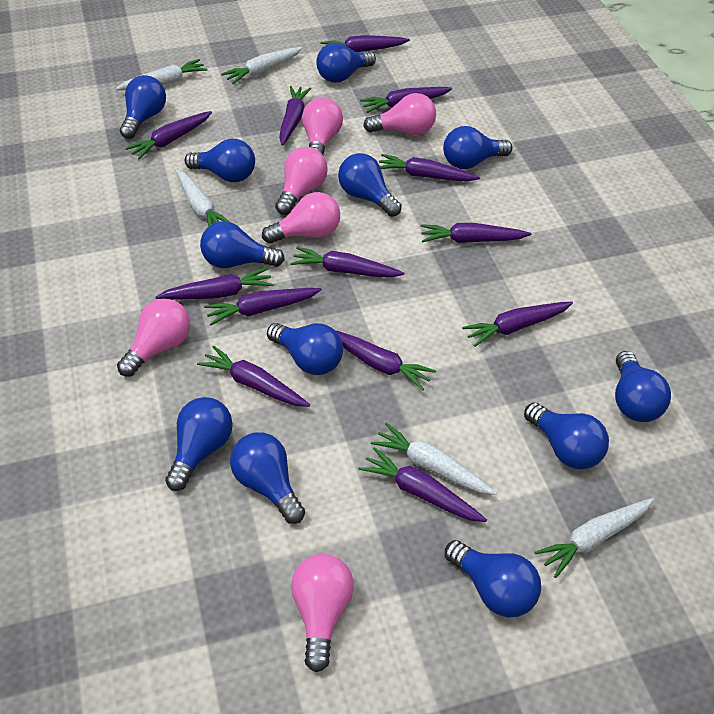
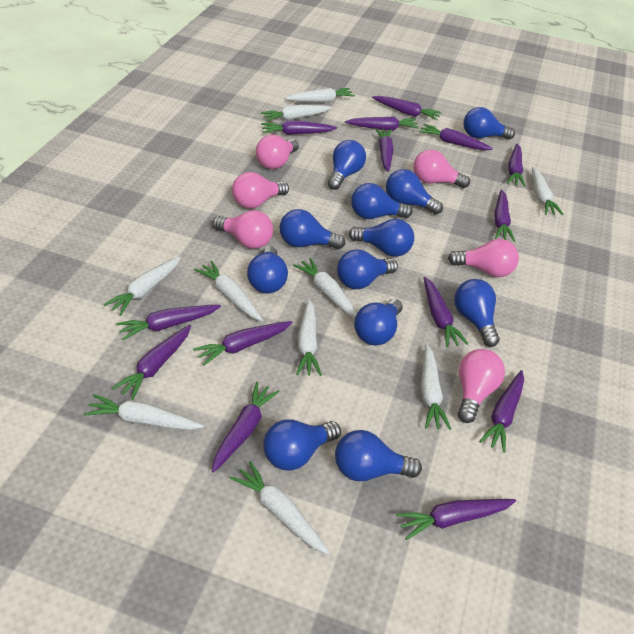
purple carrot: 13 -> 14
white carrot: 5 -> 10

